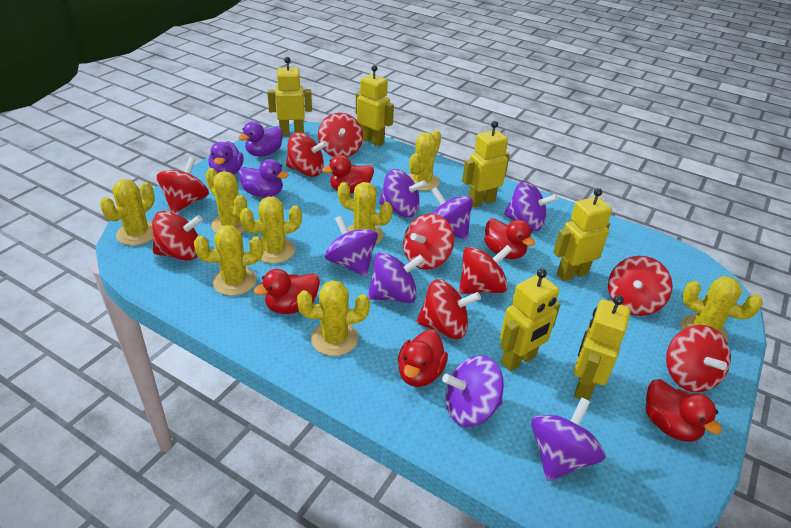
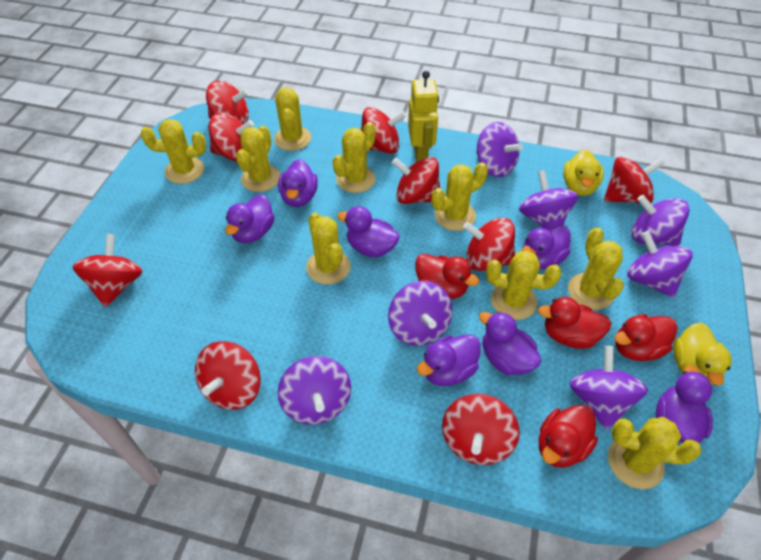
purple duck: 3 -> 7
red duck: 5 -> 4
yellow cactus: 8 -> 9
yellow duck: 0 -> 2
yellow robot: 6 -> 1

